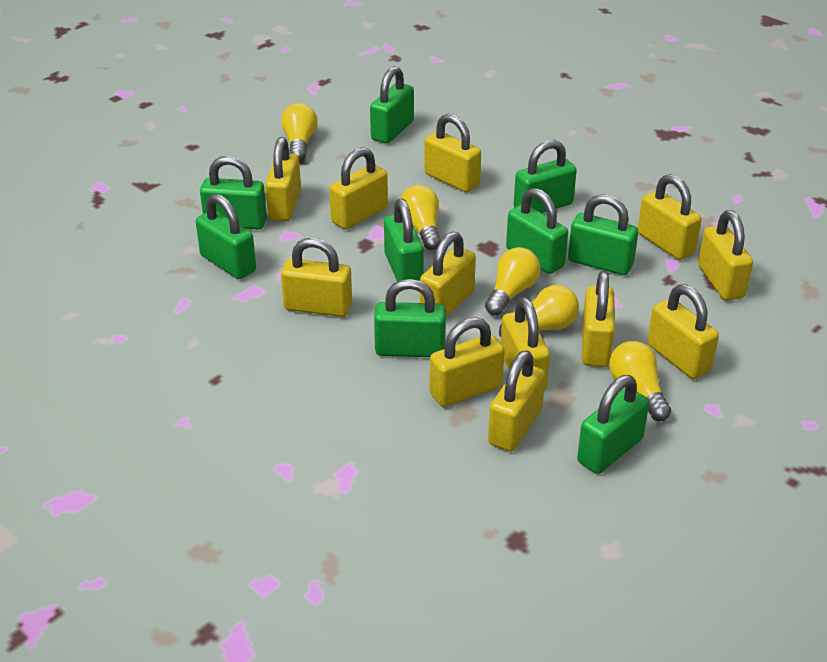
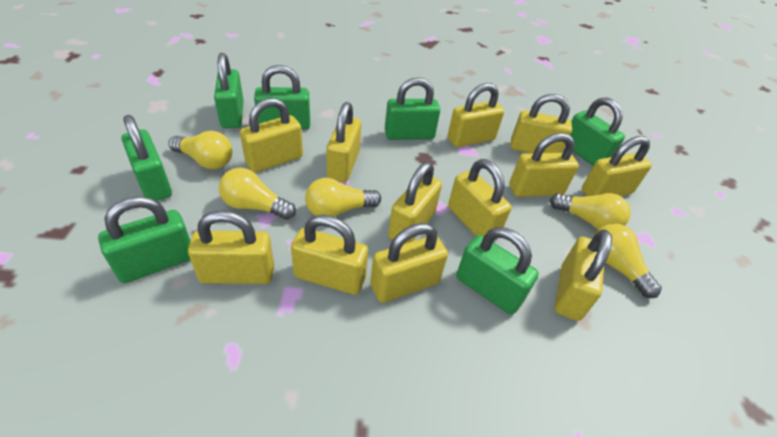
green padlock: 9 -> 7

